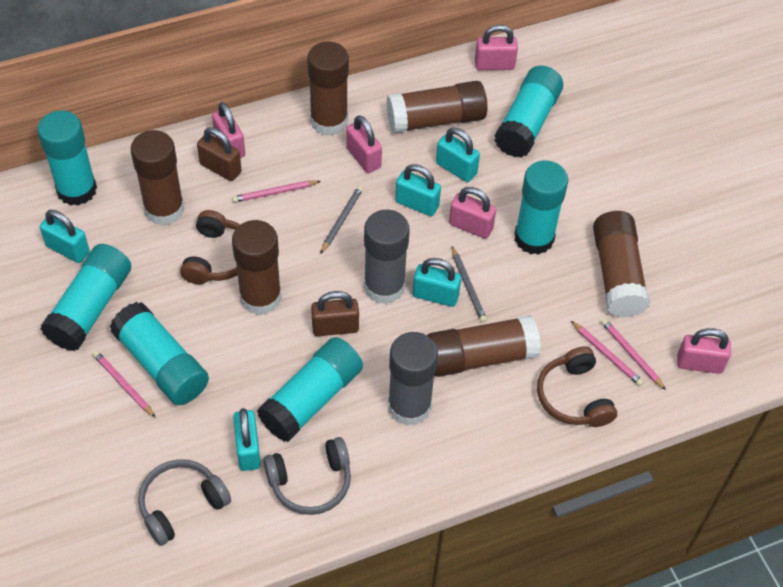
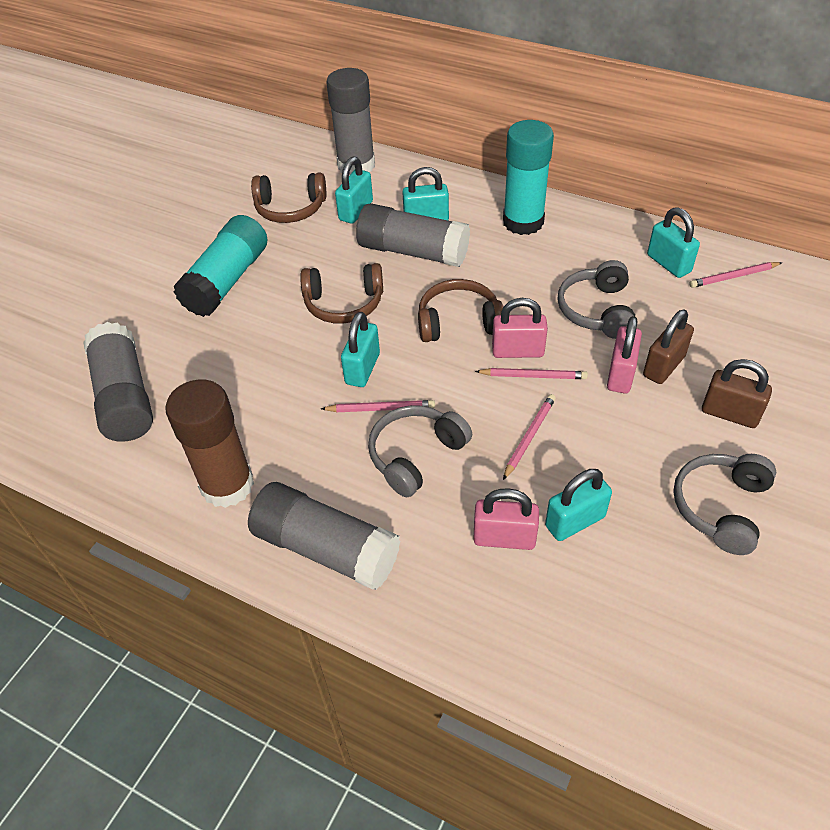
brown glue stick: 6 -> 1
brown headphones: 2 -> 3
grey glue stick: 2 -> 4
grey headphones: 2 -> 3
grey pencil: 2 -> 0
pink padlock: 5 -> 3
turquoise glue stick: 6 -> 2

